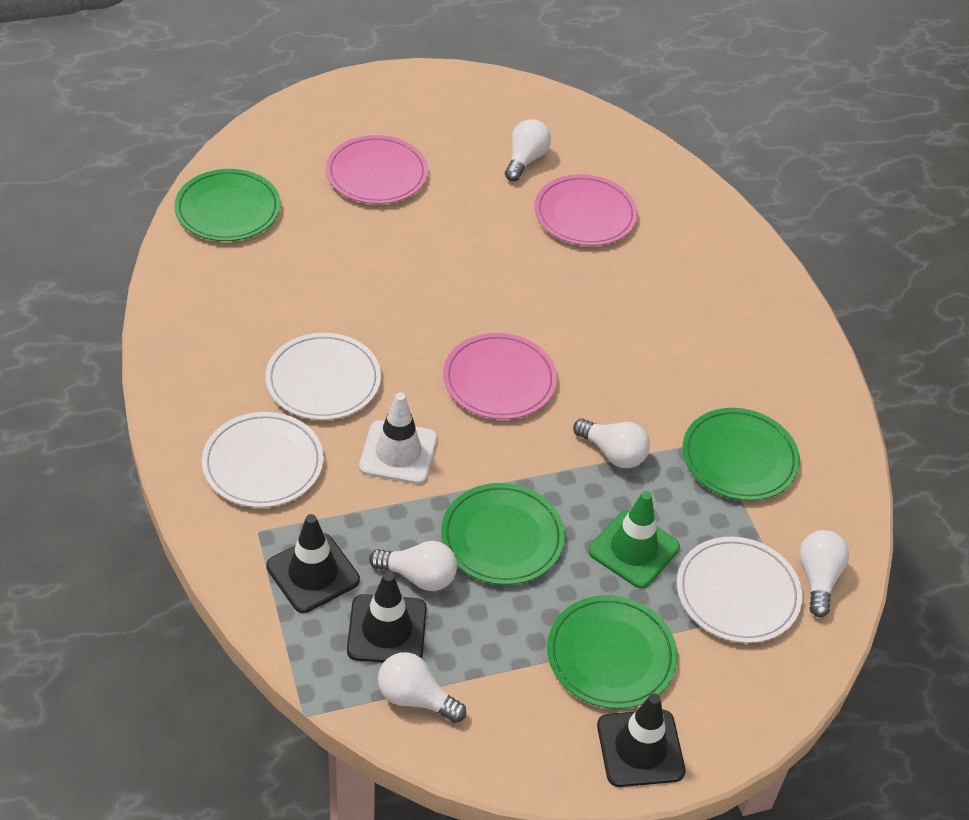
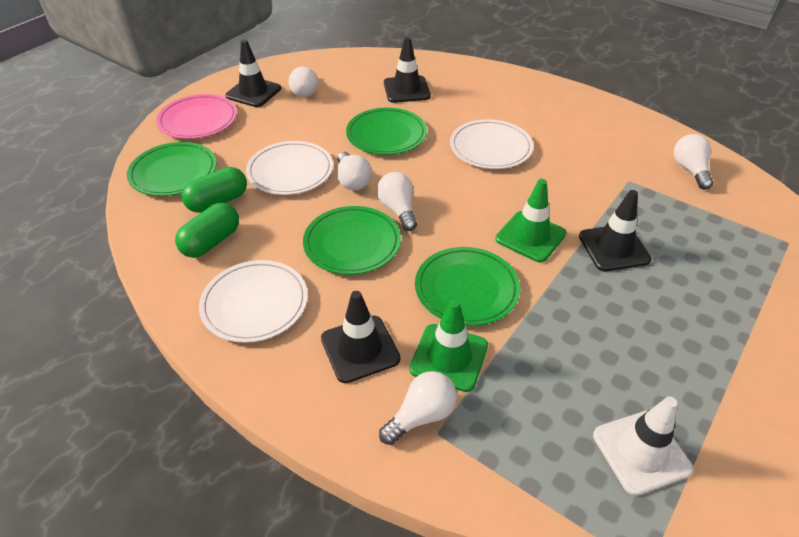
black traffic cone: 3 -> 4
green capsule: 0 -> 2
green traffic cone: 1 -> 2
pink plate: 3 -> 1

